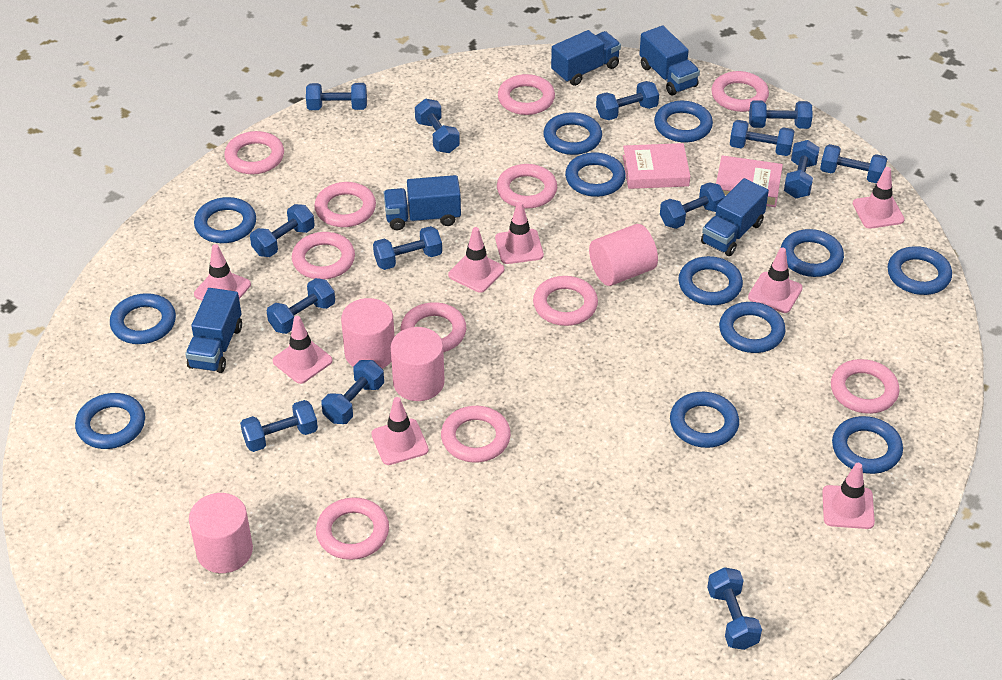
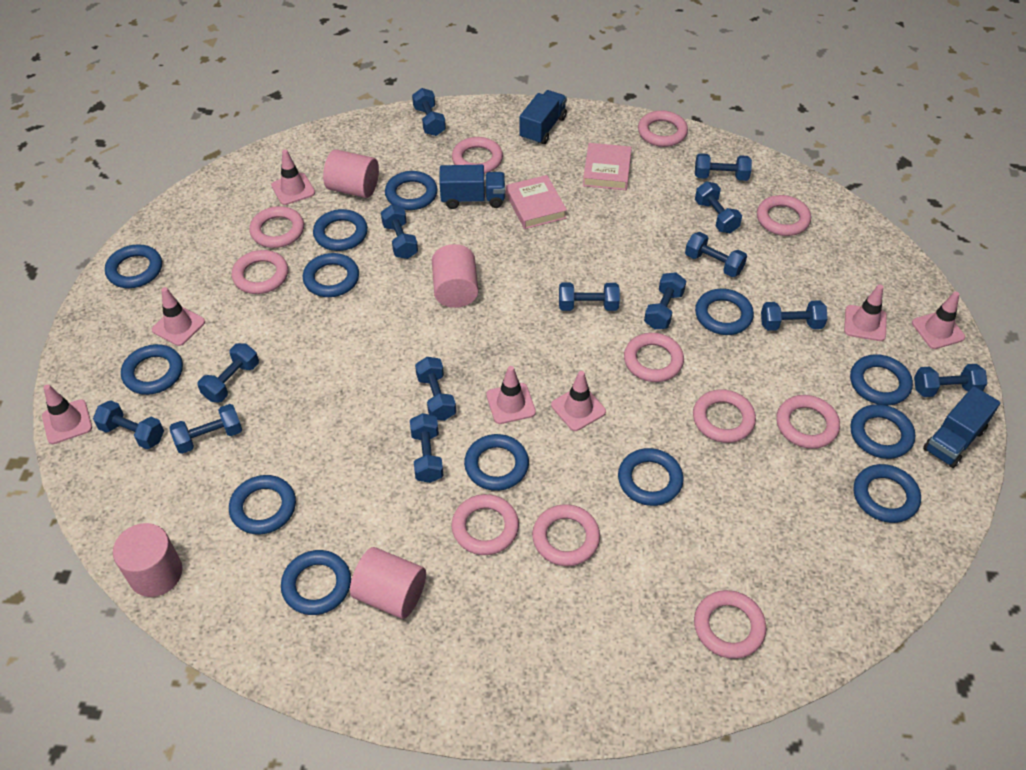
blue ring: 12 -> 13
blue truck: 5 -> 3
pink traffic cone: 8 -> 7

